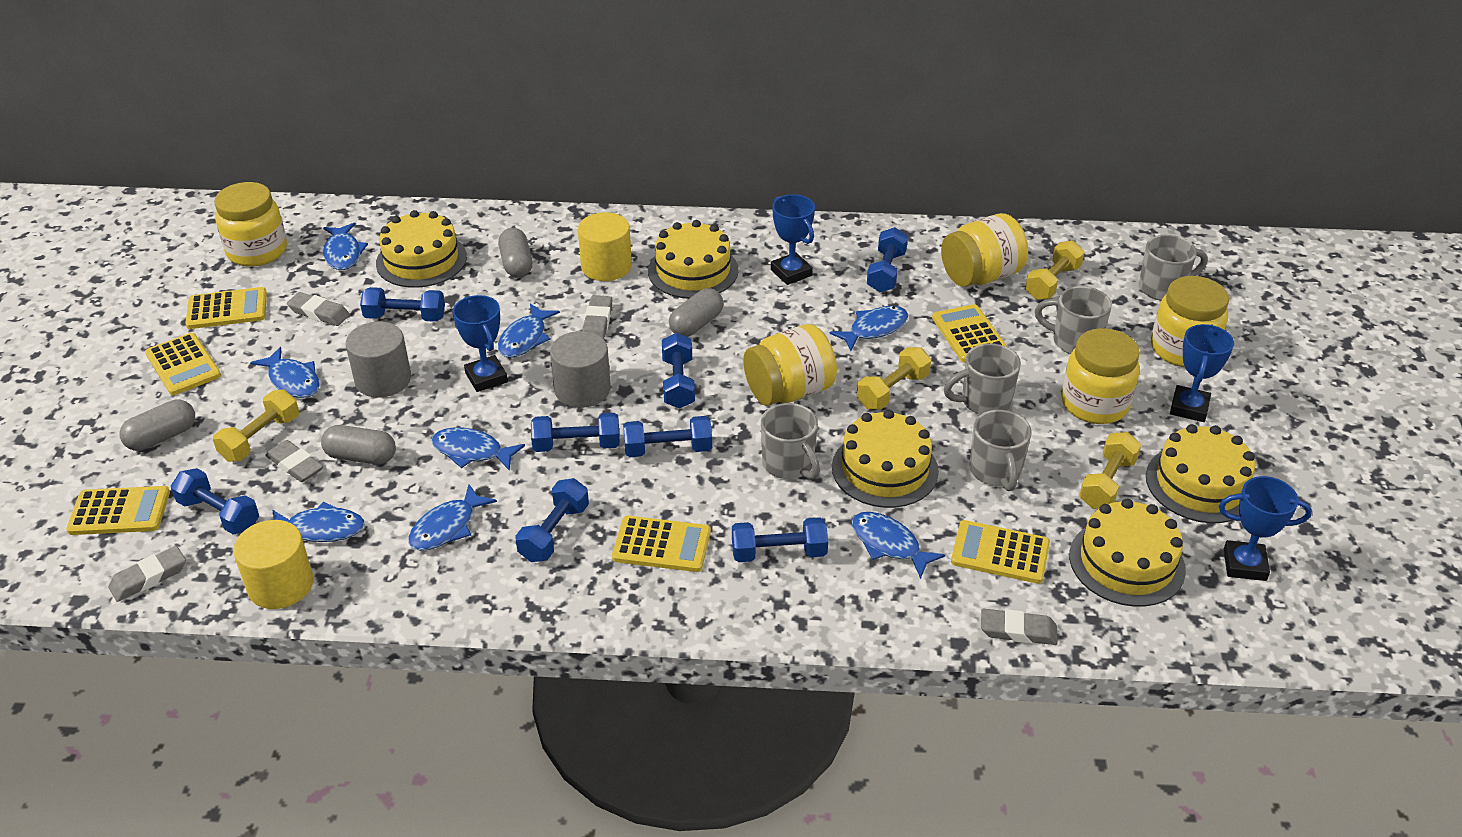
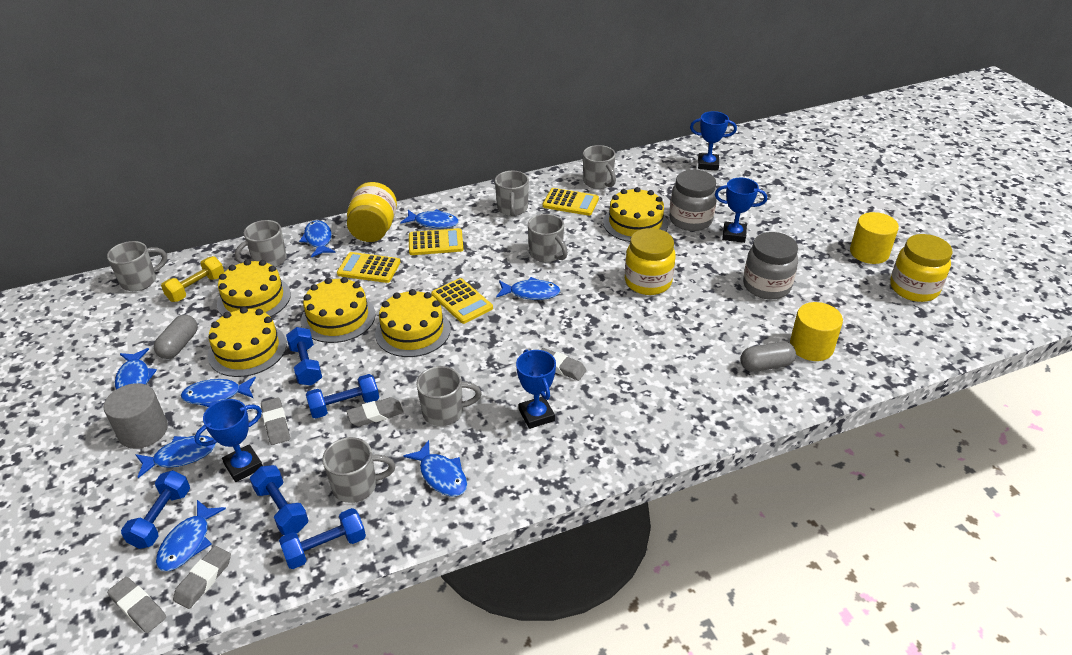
blue dumbbell: 8 -> 5
grey capsule: 4 -> 2
grey cylinder: 2 -> 1
grey jar: 0 -> 2
grey mug: 5 -> 7
yellow calculator: 6 -> 4
yellow dumbbell: 4 -> 1
yellow jar: 5 -> 3

